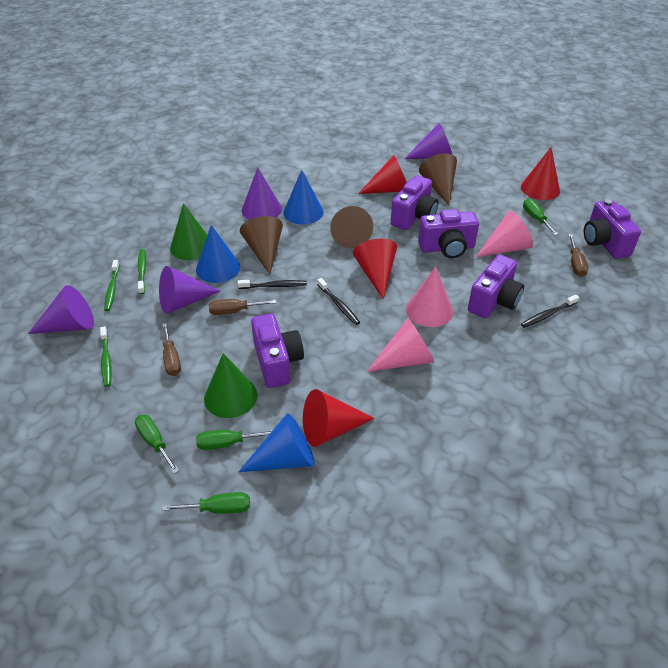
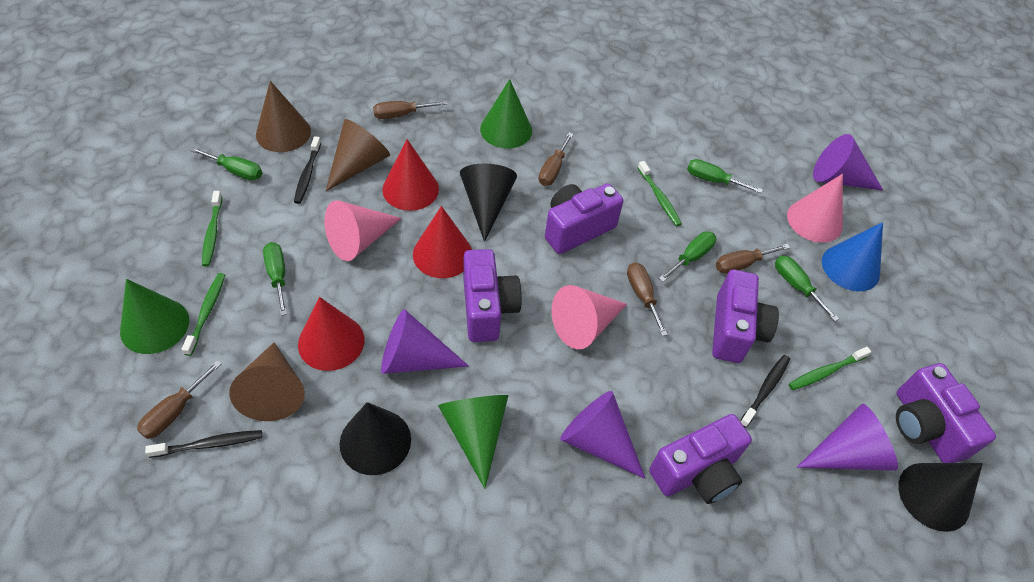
black cone: 0 -> 3
blue cone: 3 -> 1
brown screwdriver: 3 -> 5
green cone: 2 -> 3
green screwdriver: 4 -> 5
green toothbrush: 3 -> 4
red cone: 4 -> 3

